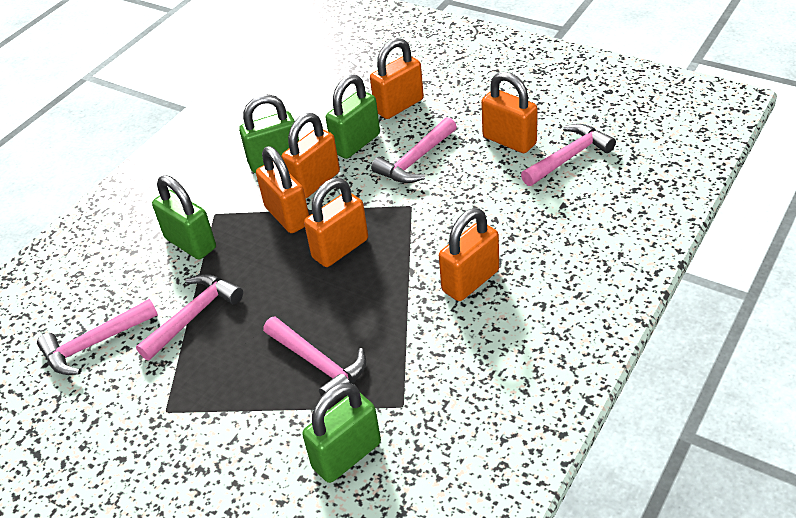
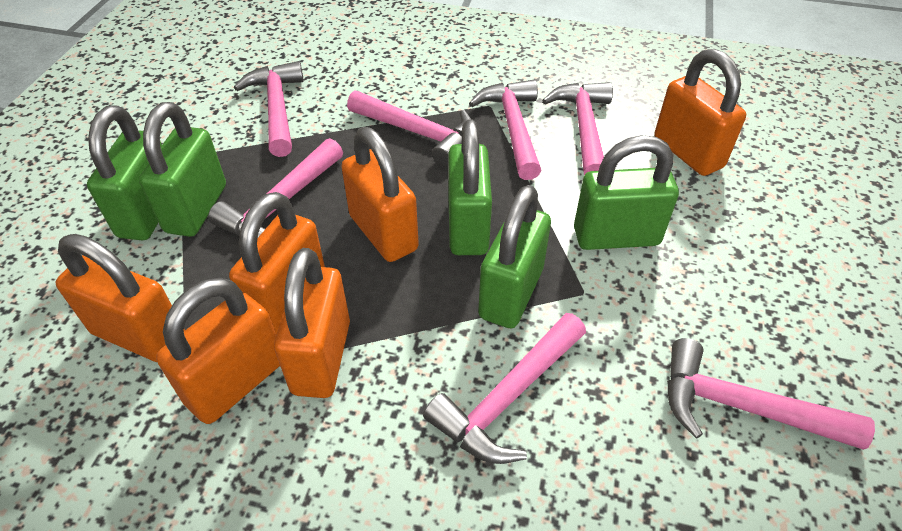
green padlock: 4 -> 5
pink hammer: 5 -> 7

